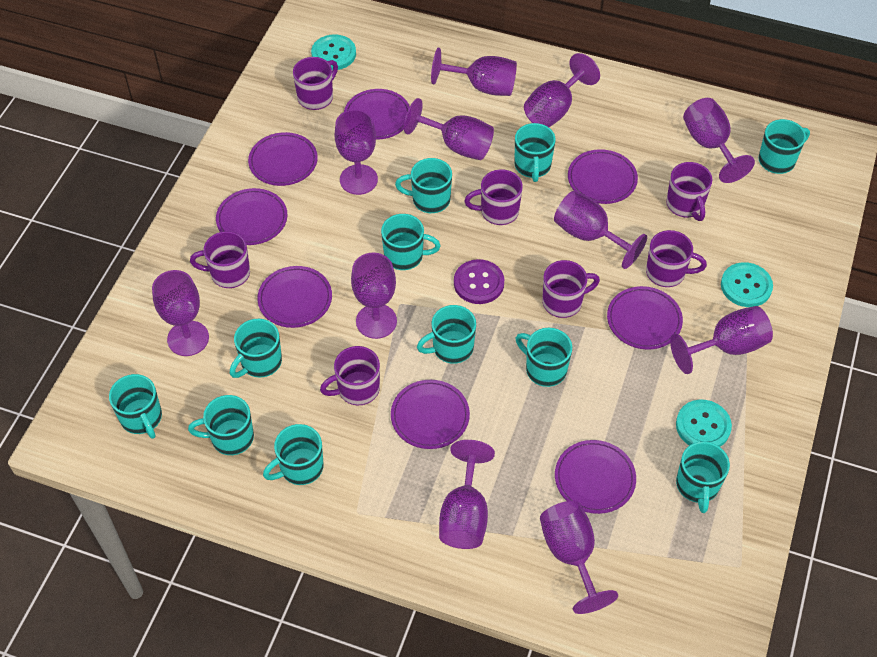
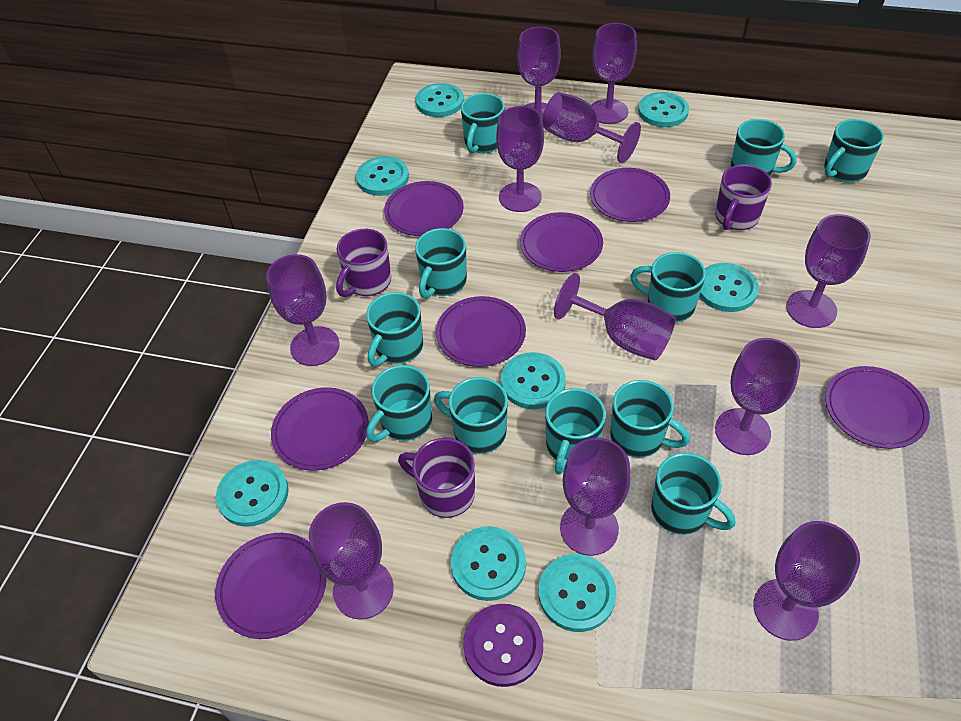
purple mug: 7 -> 3
purple plate: 8 -> 7
turquoise button: 3 -> 8

